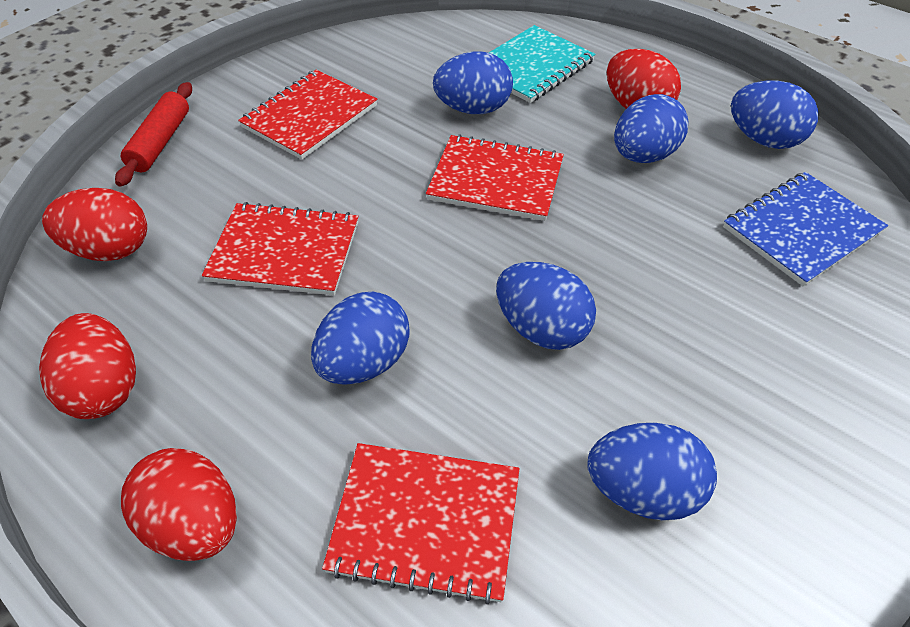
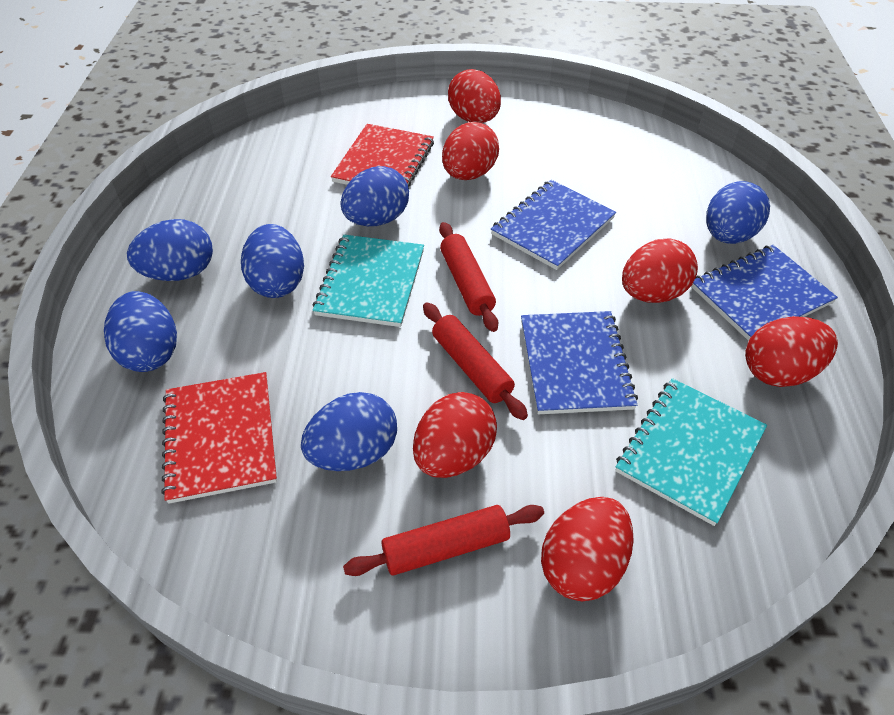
blue notebook: 1 -> 3
red egg: 4 -> 6
red notebook: 4 -> 2
red rolling pin: 1 -> 3
turquoise notebook: 1 -> 2

